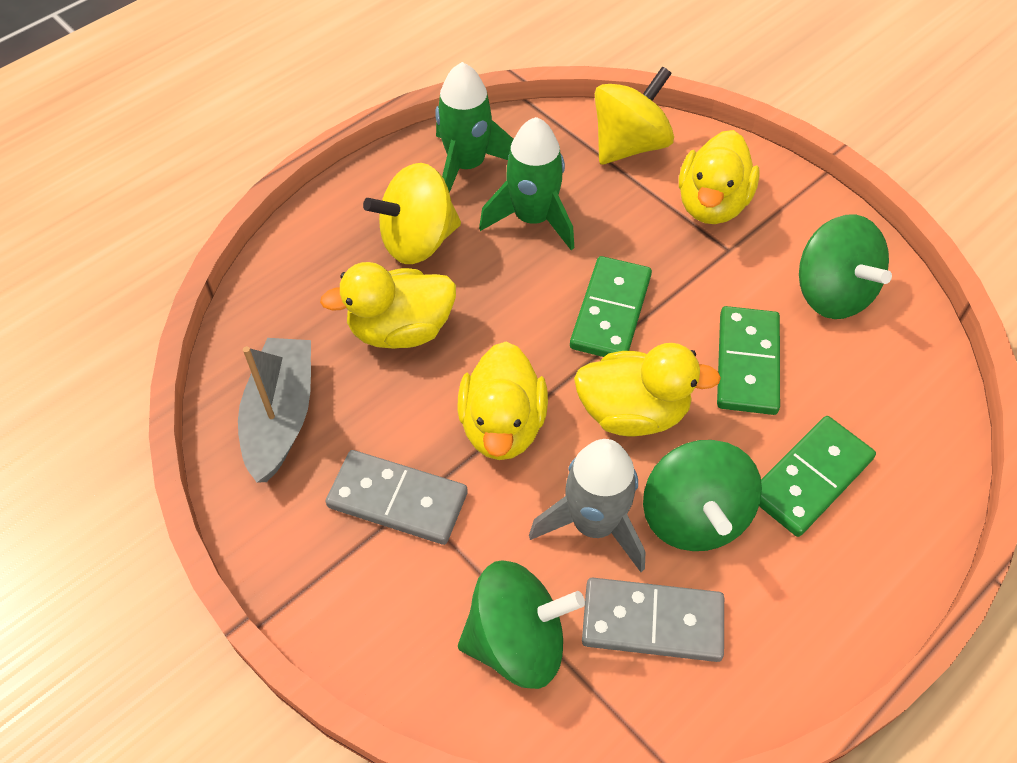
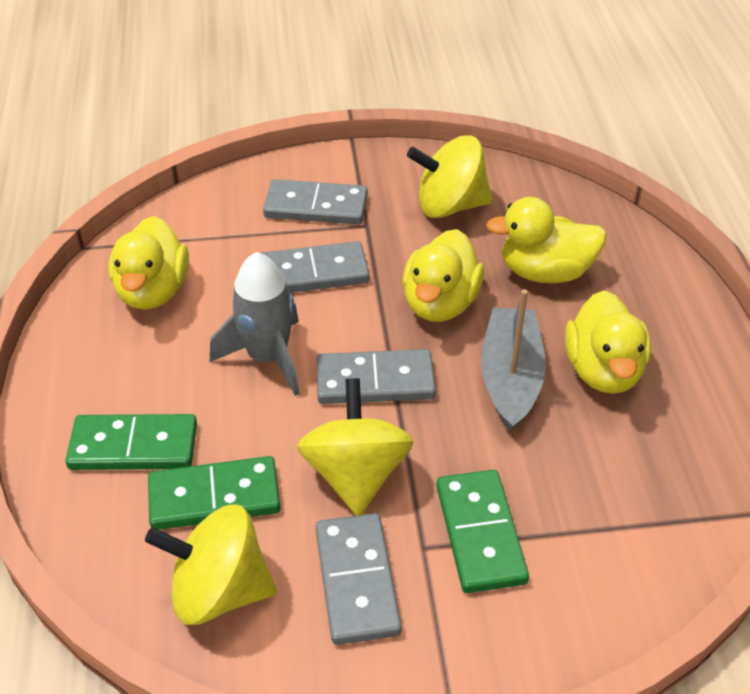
green rocket: 2 -> 0
green spinning top: 3 -> 0
grey domino: 2 -> 4
yellow spinning top: 2 -> 3

